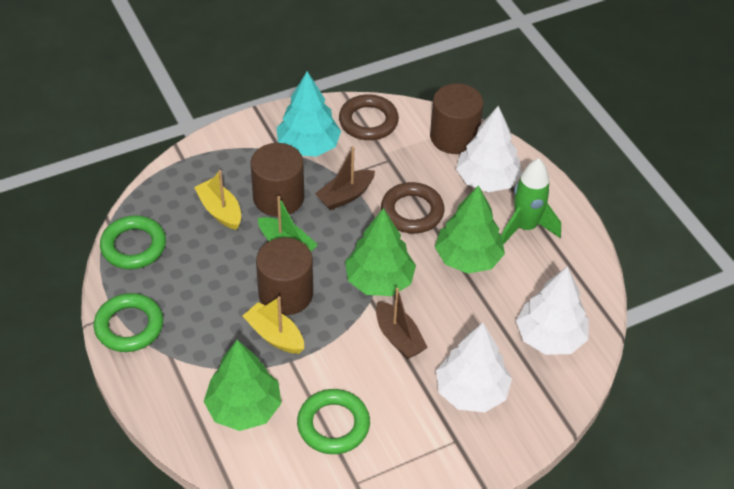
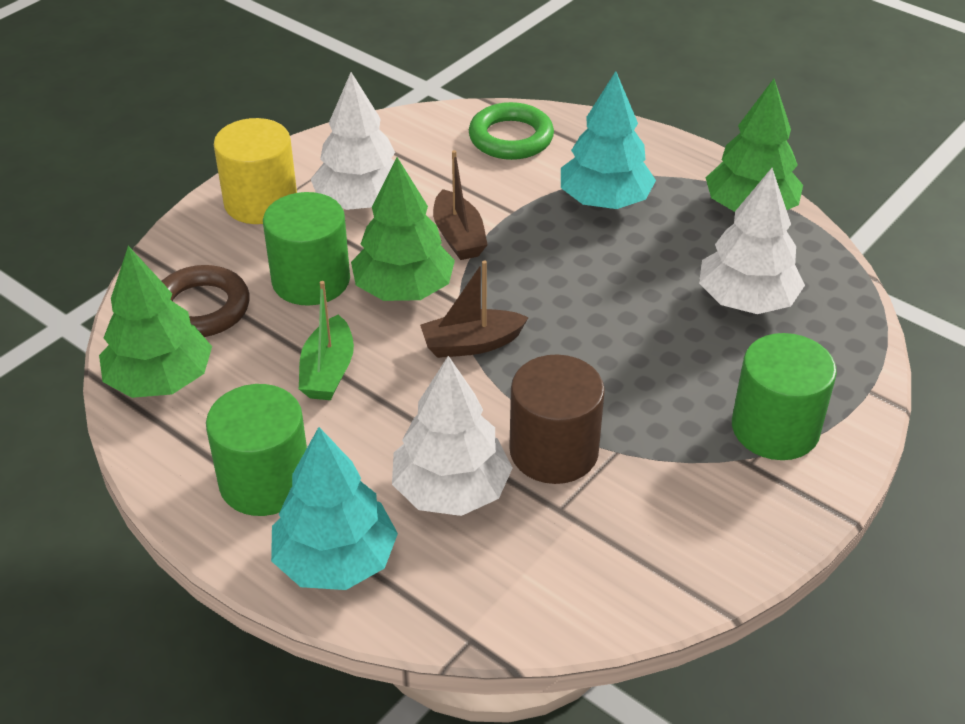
brown cylinder: 3 -> 1
brown ring: 2 -> 1
green cylinder: 0 -> 3
green ring: 3 -> 1
green rocket: 1 -> 0
turquoise tree: 1 -> 2
yellow boat: 2 -> 0
yellow cylinder: 0 -> 1

